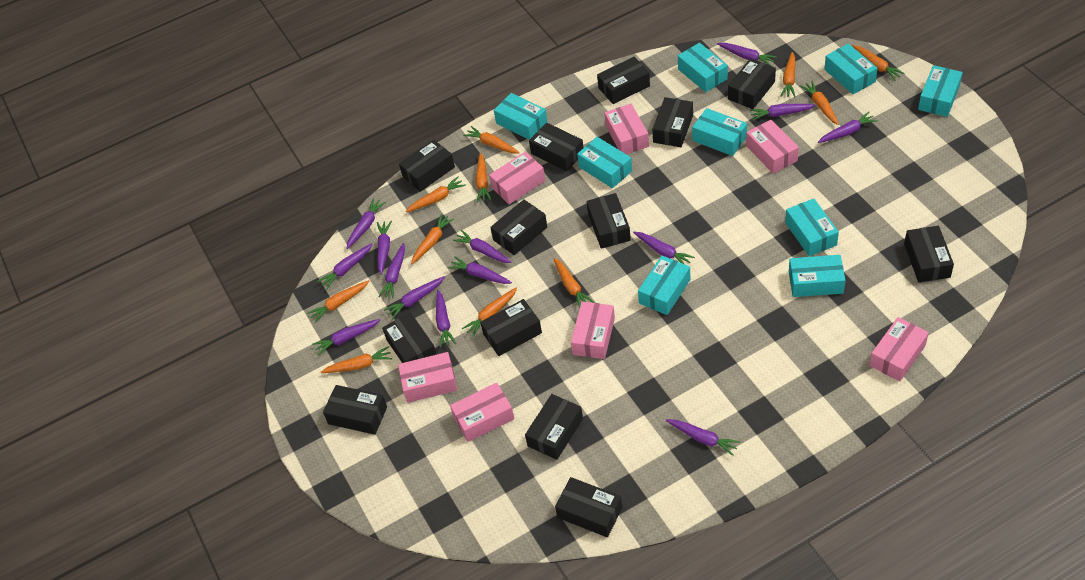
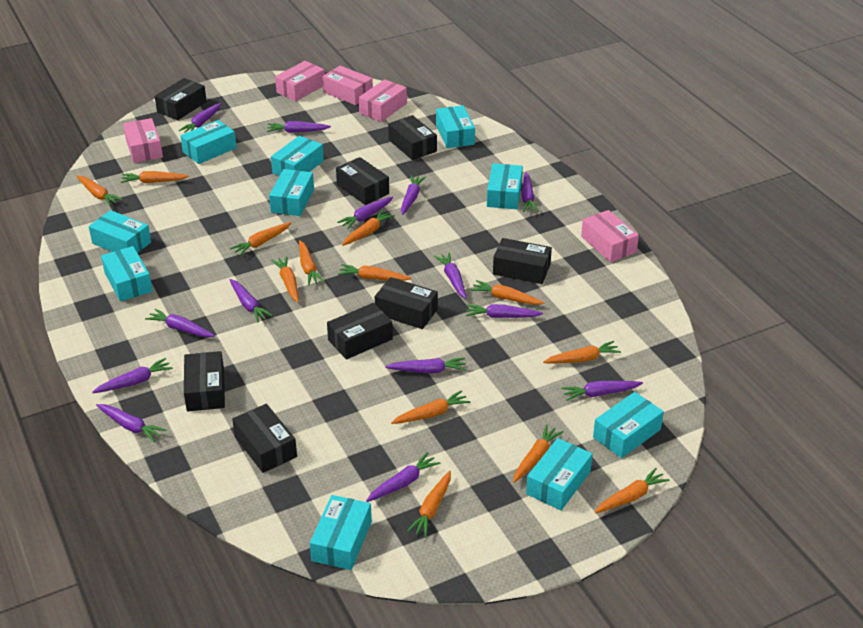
black box: 13 -> 8
orange carrot: 11 -> 13
pink box: 7 -> 5
turquoise box: 9 -> 10

